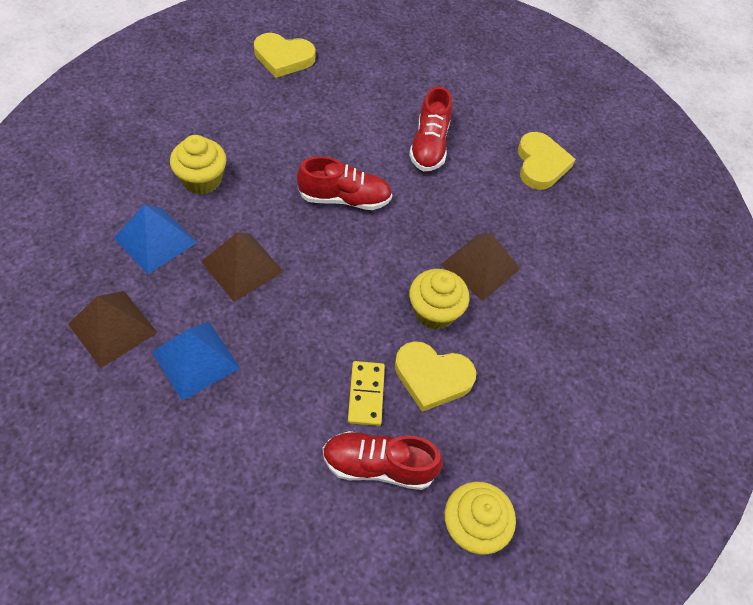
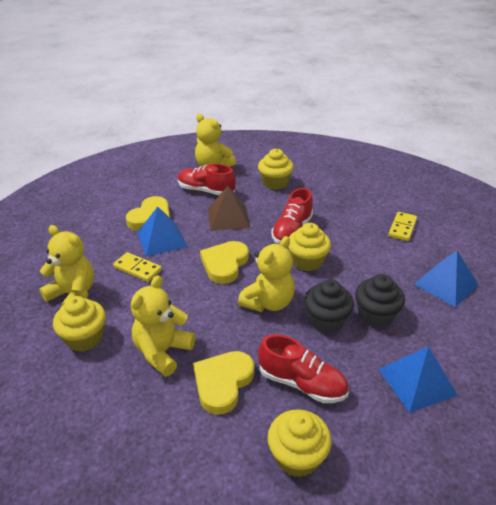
black cupcake: 0 -> 2
blue pyramid: 2 -> 3
brown pyramid: 3 -> 1
yellow cupcake: 3 -> 4
yellow domino: 1 -> 2
yellow teddy bear: 0 -> 4

